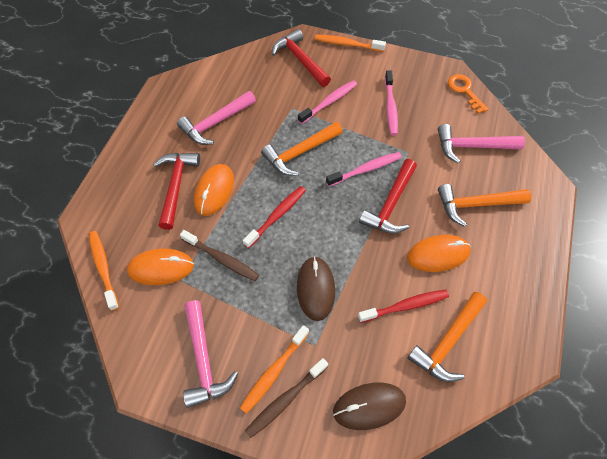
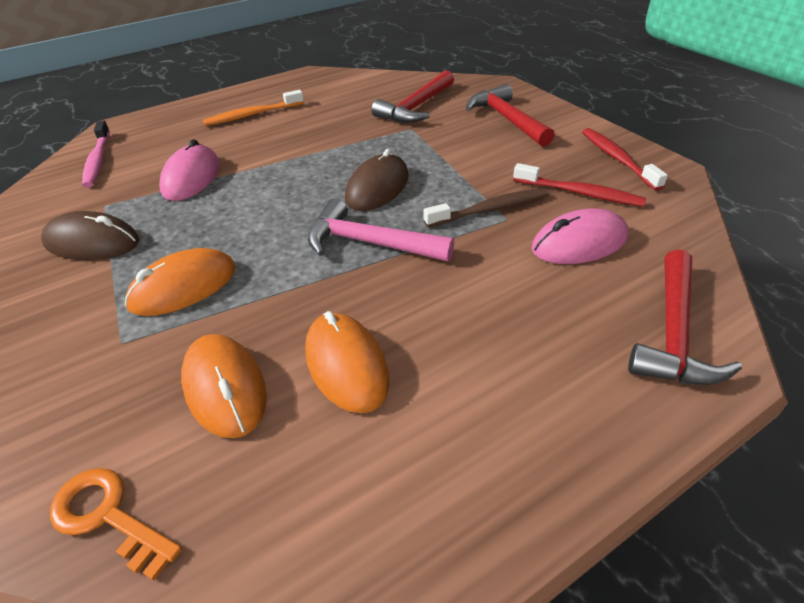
brown toothbrush: 2 -> 1
orange hammer: 3 -> 0
orange toothbrush: 3 -> 1
pink hammer: 3 -> 1
pink mouse: 0 -> 2
pink toothbrush: 3 -> 1

